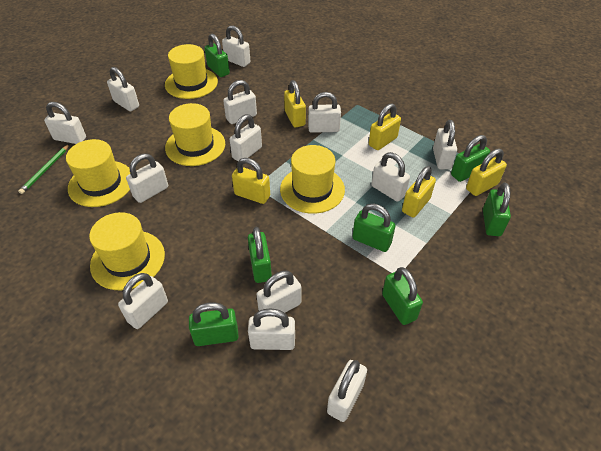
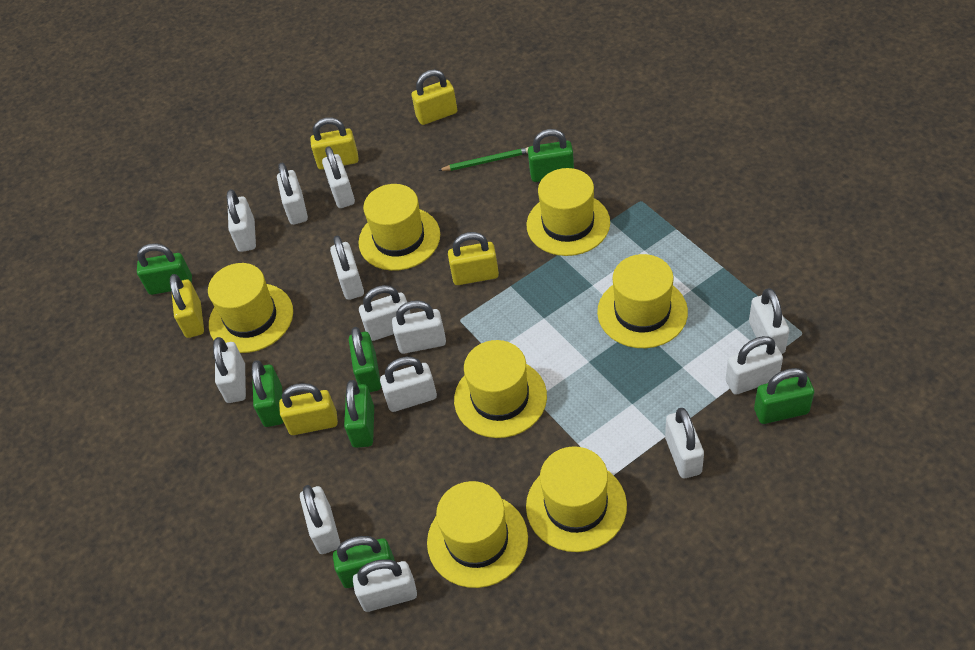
yellow hat: 5 -> 7

